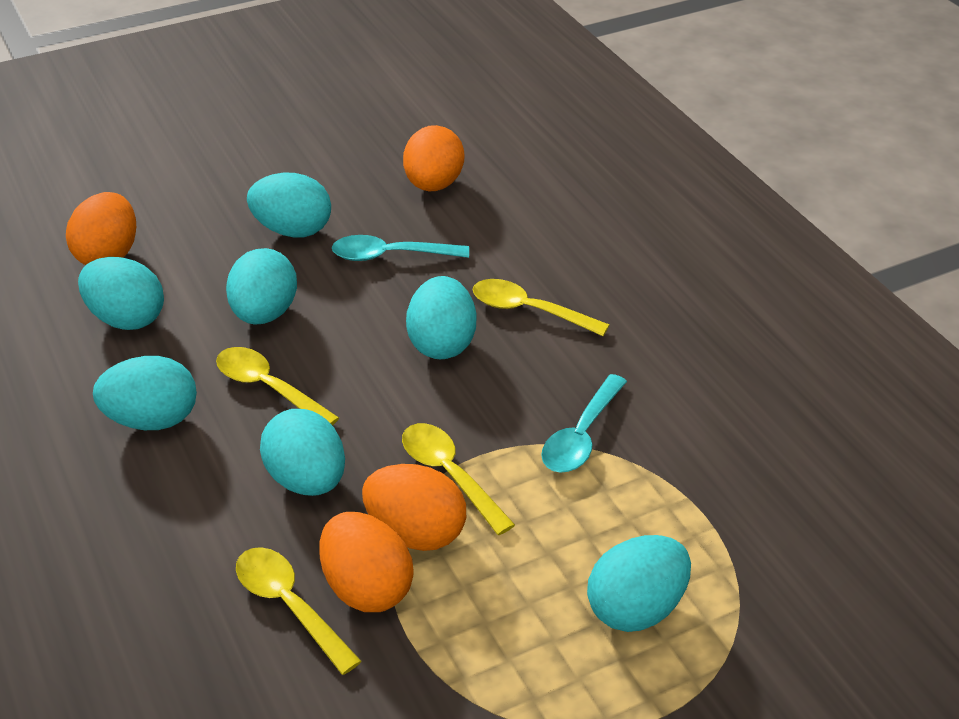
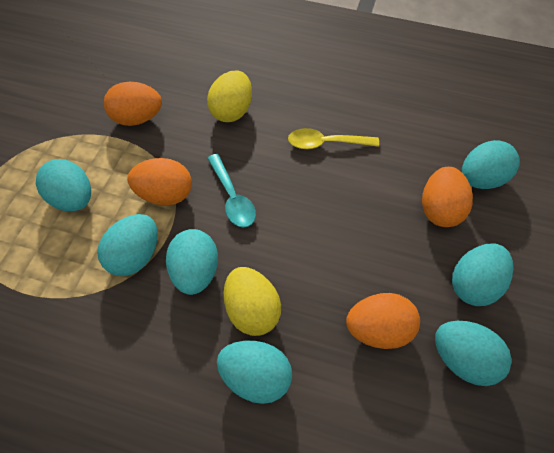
turquoise spoon: 2 -> 1
yellow egg: 0 -> 2
yellow spoon: 4 -> 1

